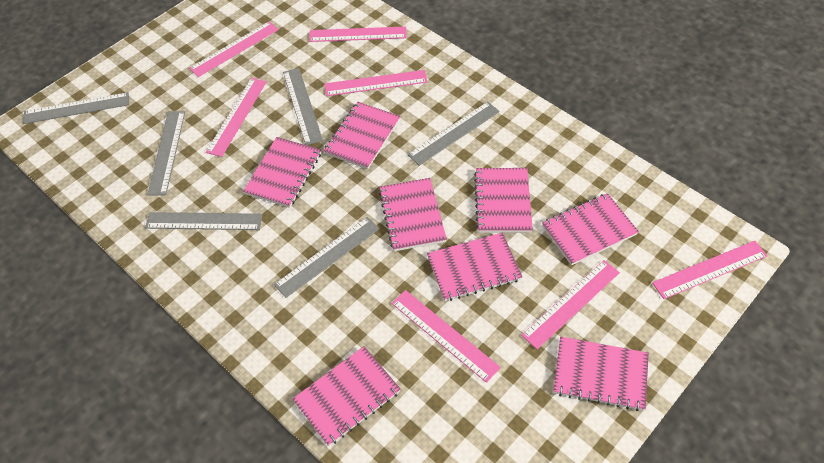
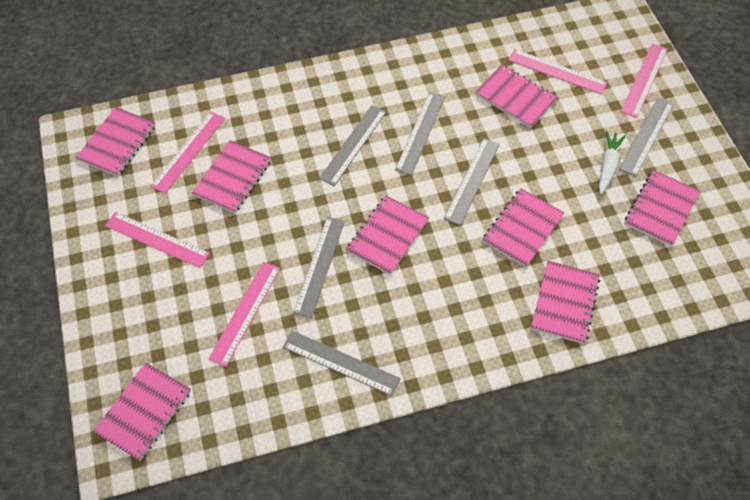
pink ruler: 7 -> 5
white carrot: 0 -> 1

